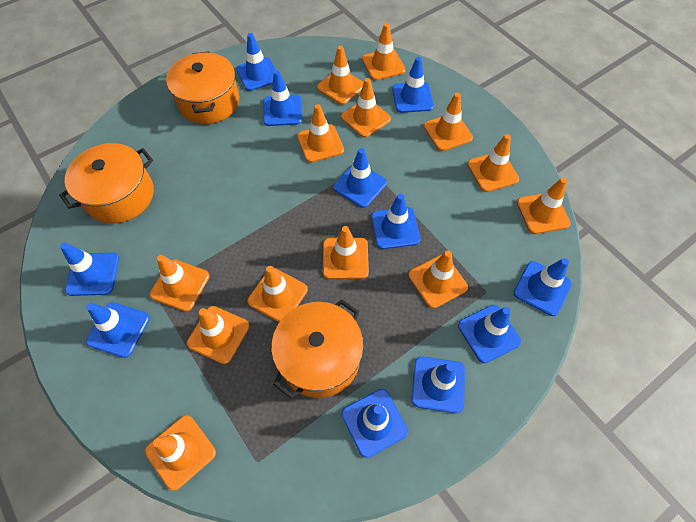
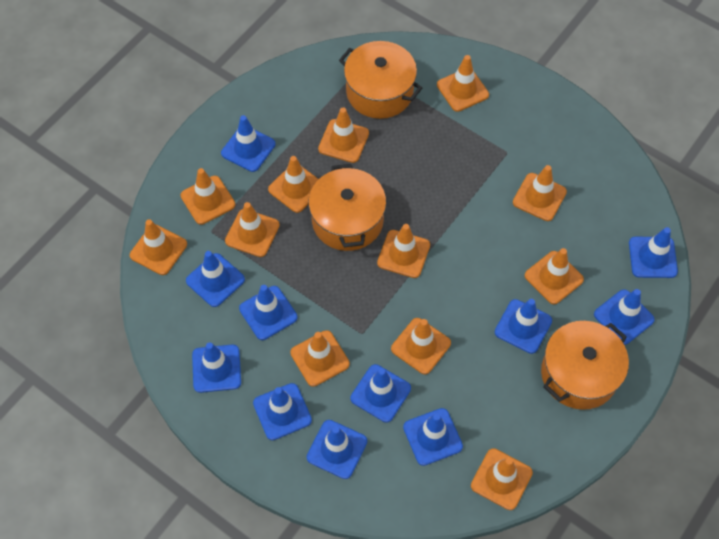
orange traffic cone: 13 -> 12

